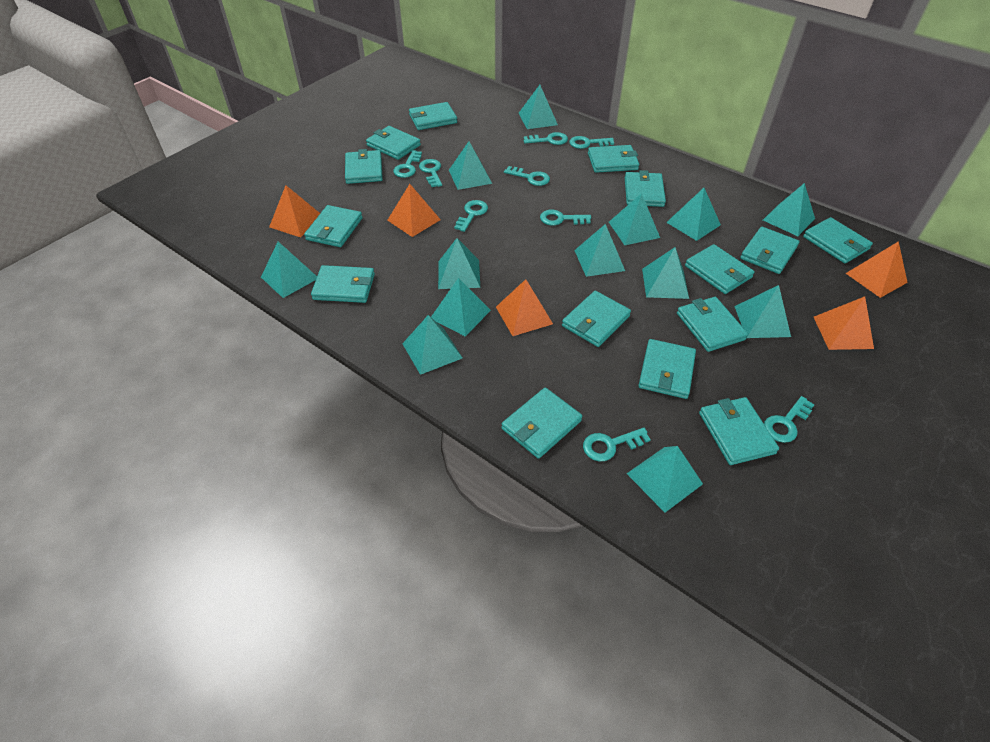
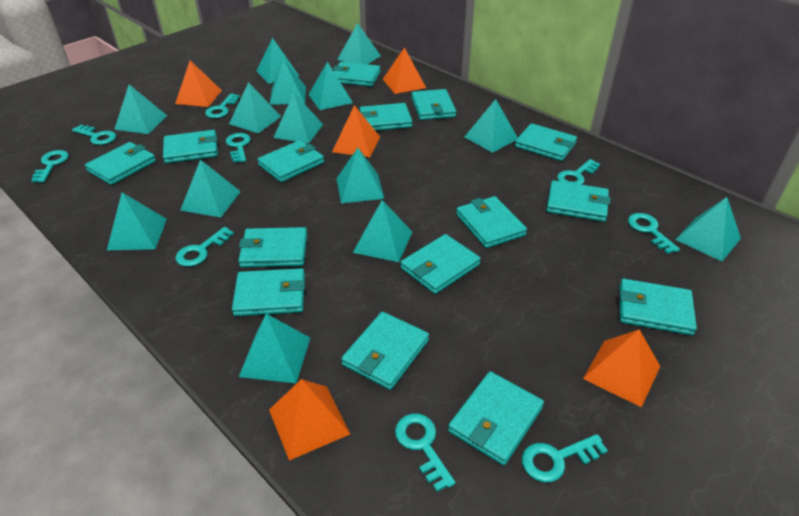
turquoise pyramid: 13 -> 14

